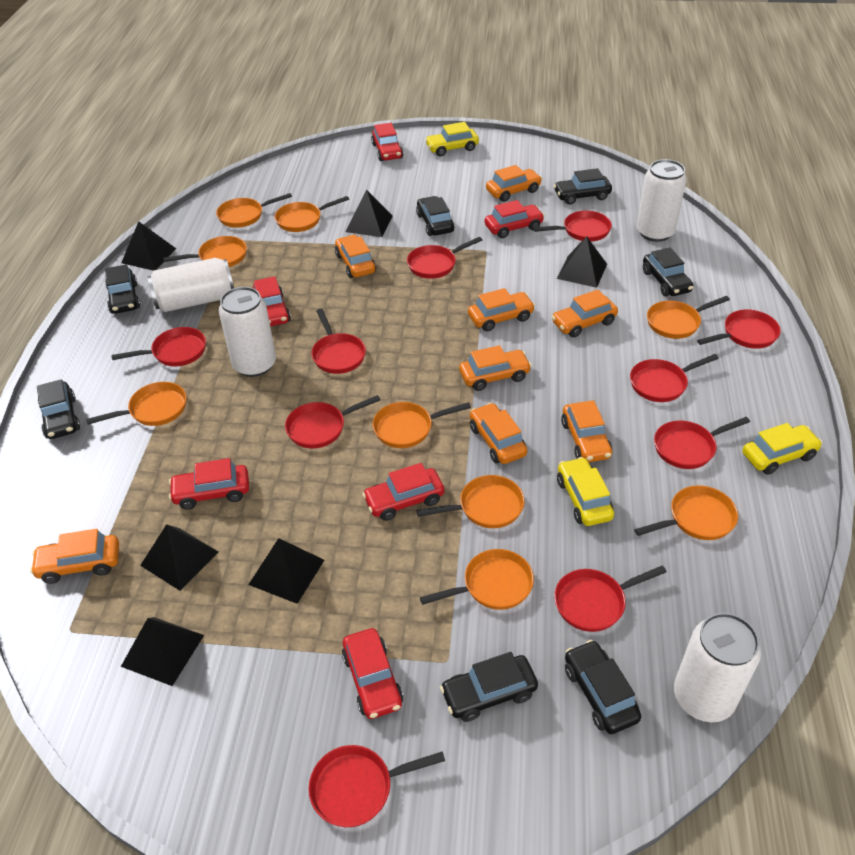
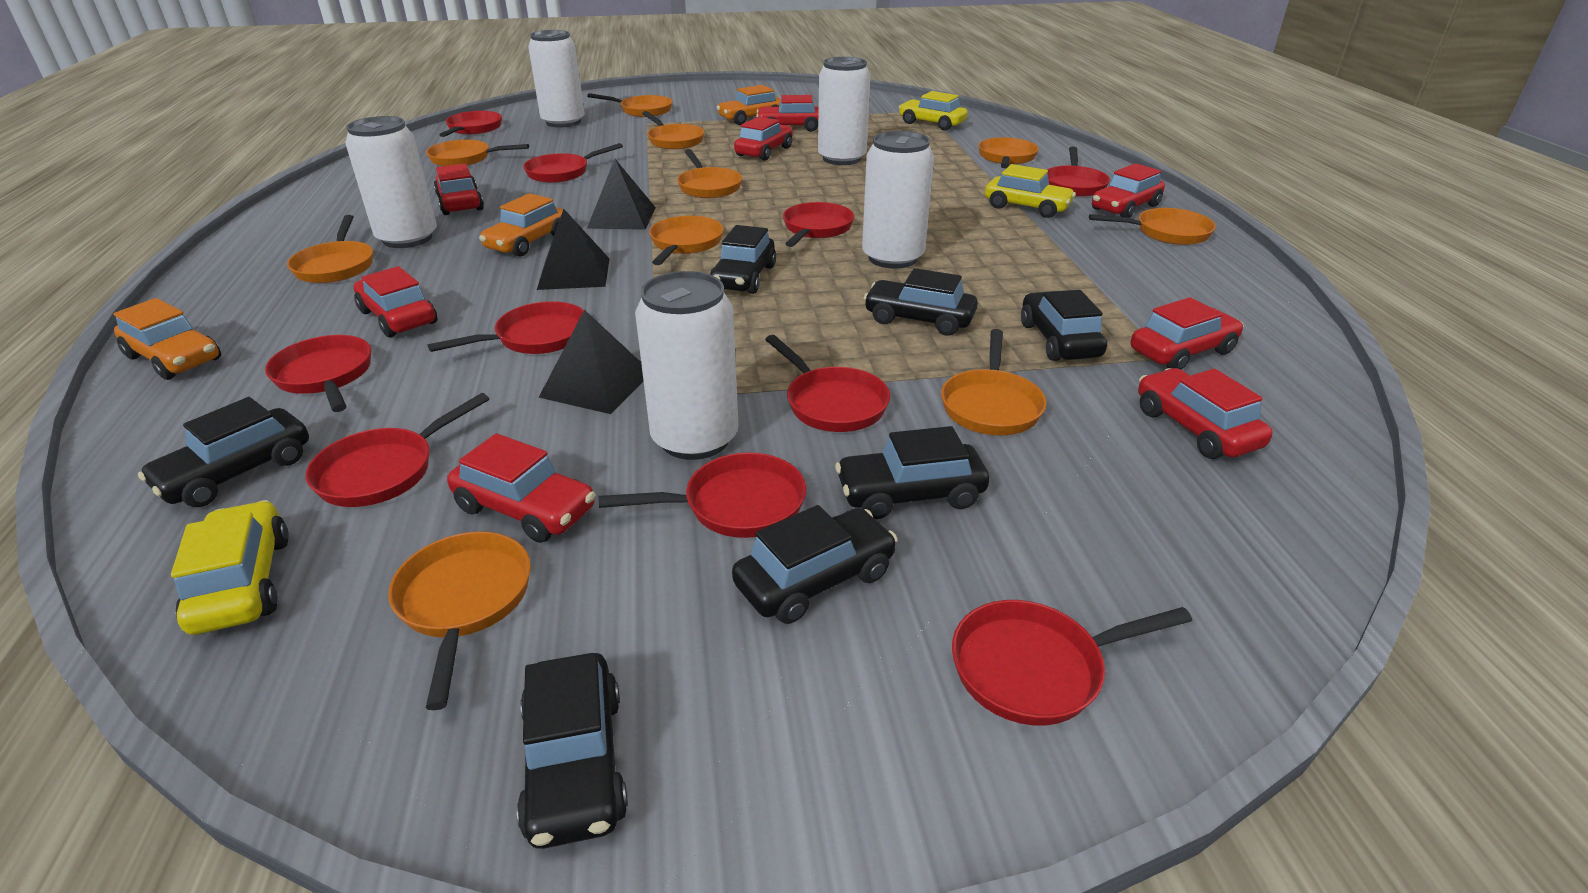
black pyramid: 6 -> 3
orange car: 8 -> 3
orange pan: 9 -> 10
red car: 6 -> 8
white can: 4 -> 5

